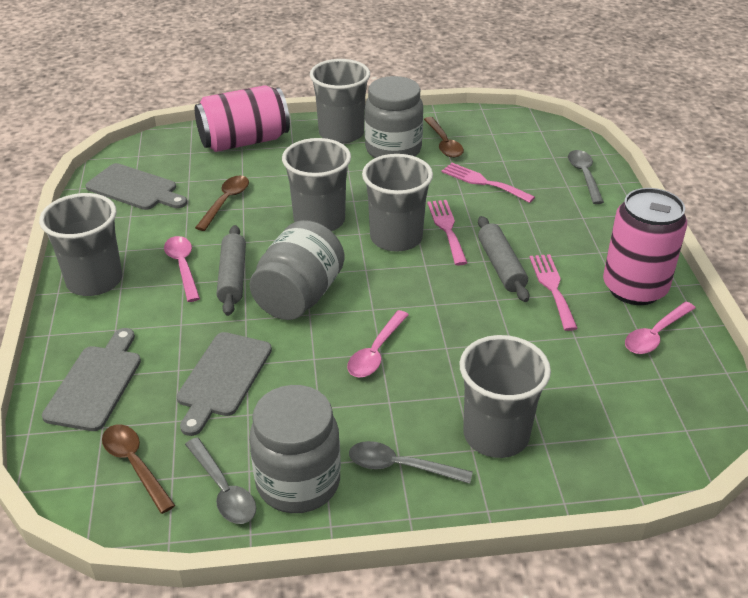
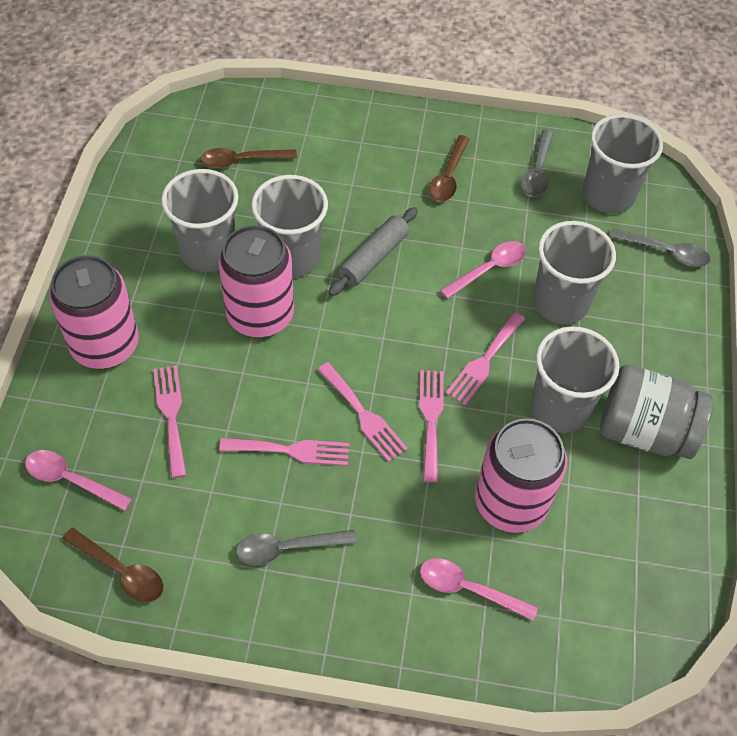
grey cutting board: 3 -> 0
grey jar: 3 -> 1
grey rolling pin: 2 -> 1
pink can: 2 -> 3
pink fork: 3 -> 5

